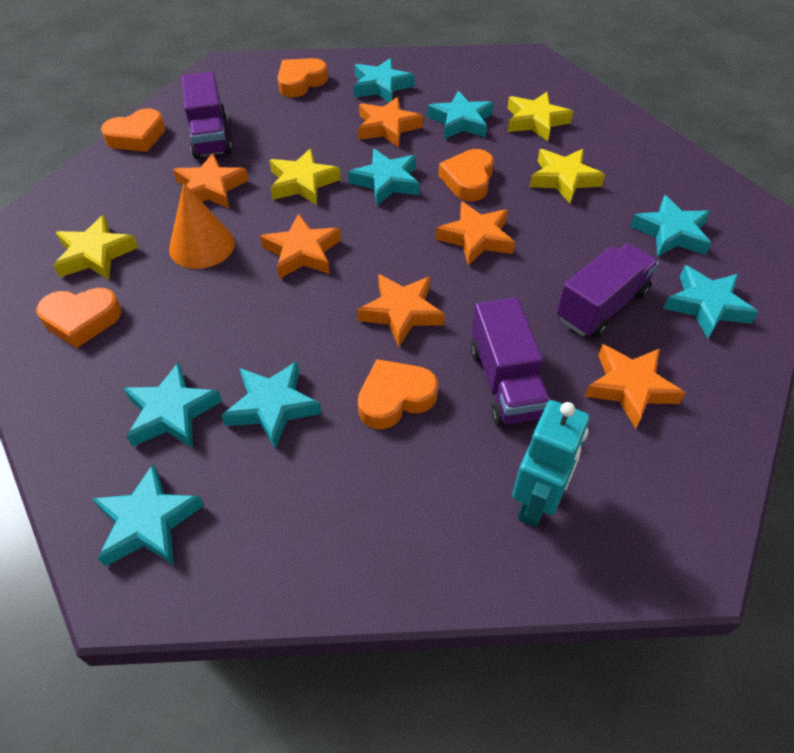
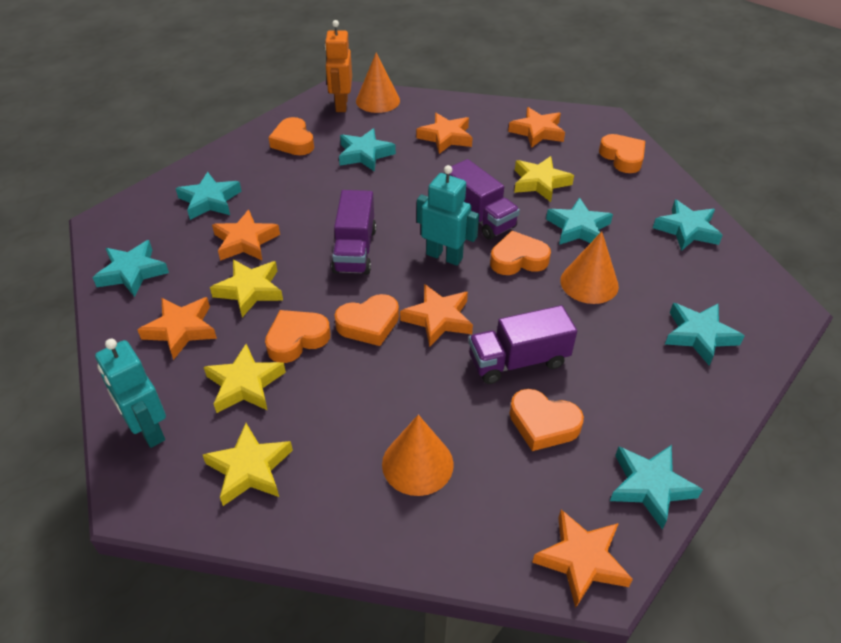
orange cone: 1 -> 3
orange heart: 5 -> 6
orange robot: 0 -> 1
turquoise robot: 1 -> 2
turquoise star: 8 -> 7

